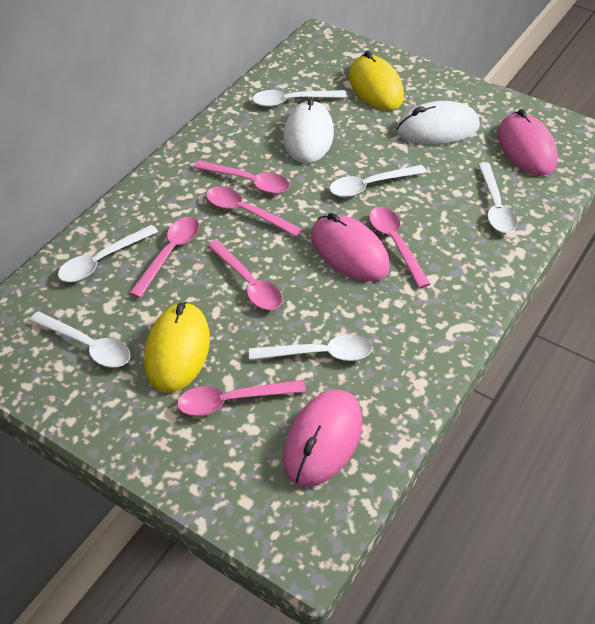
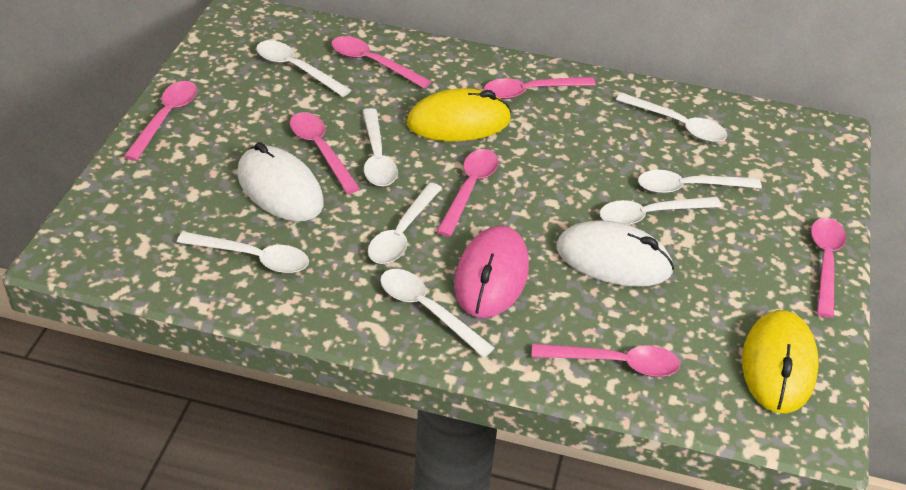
pink mouse: 3 -> 1
pink spoon: 6 -> 7
white spoon: 6 -> 8

